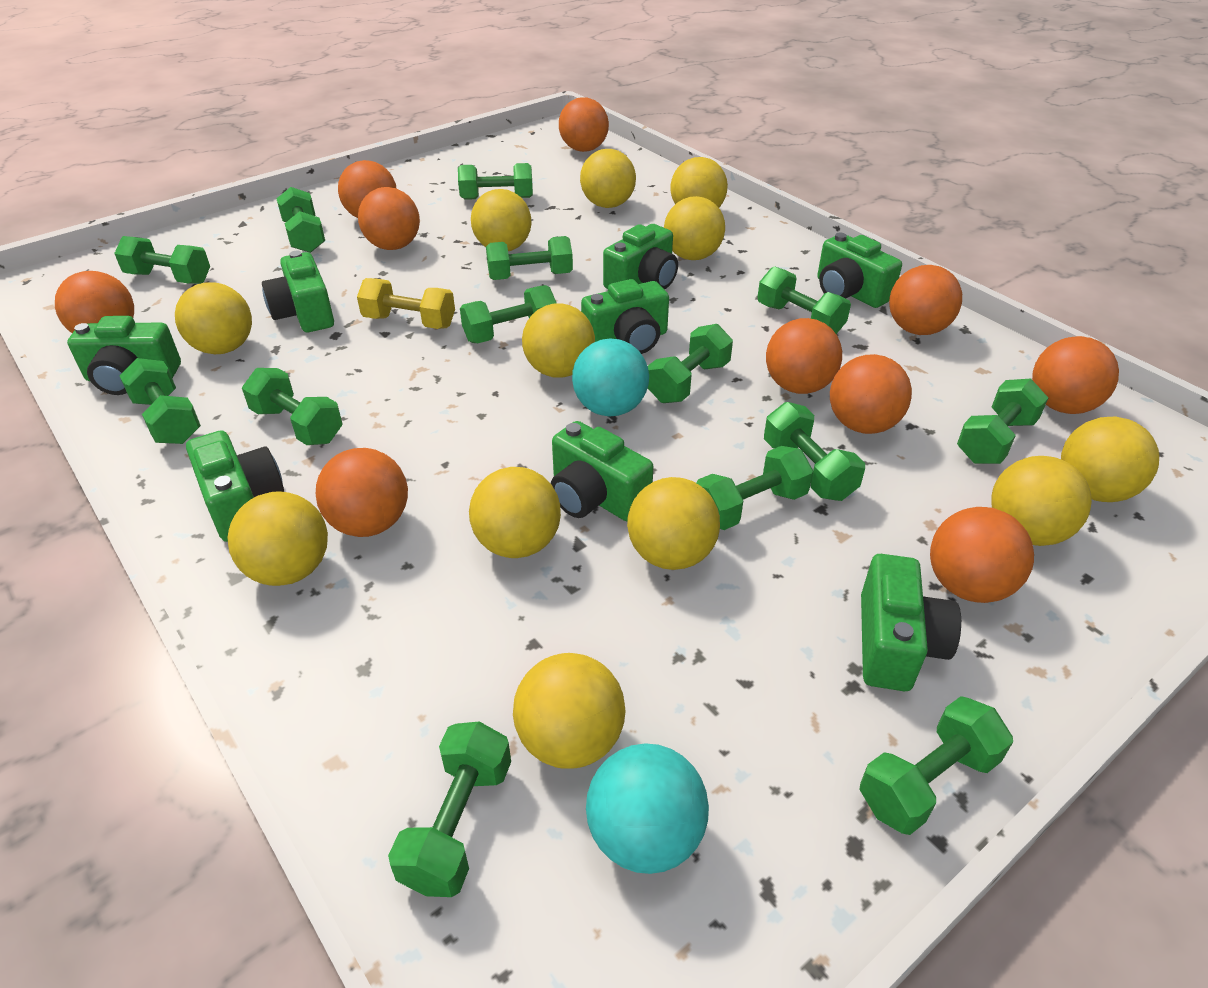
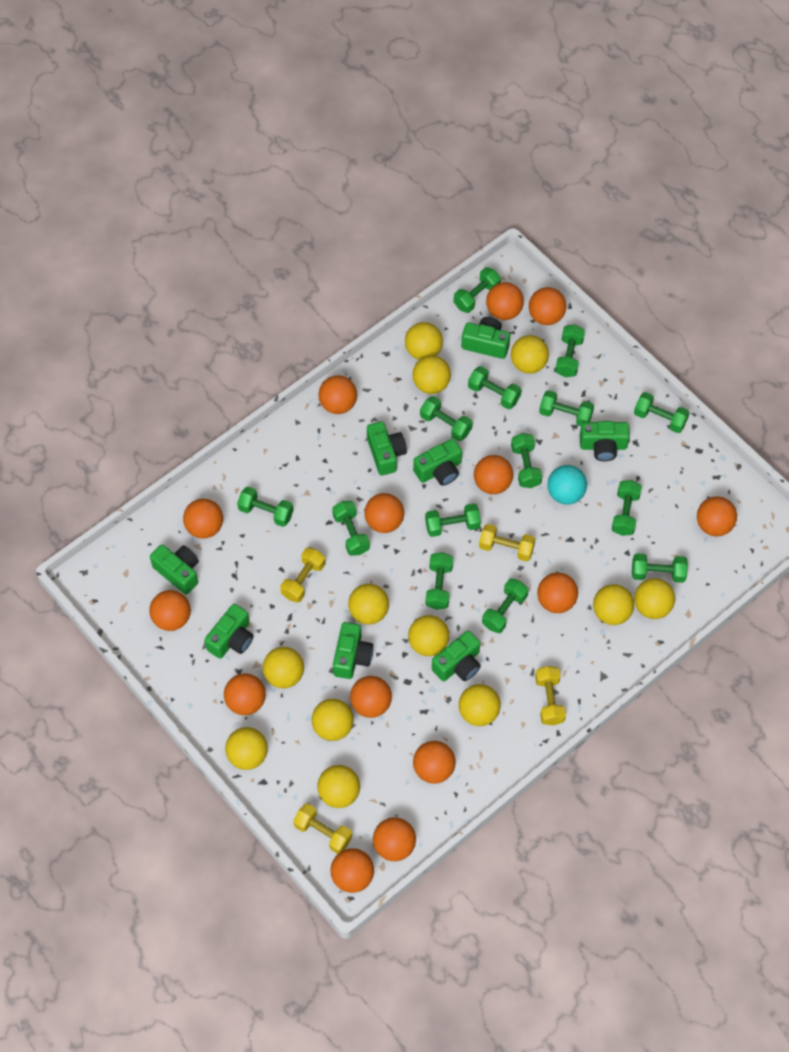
orange ball: 10 -> 14
turquoise ball: 2 -> 1
yellow dumbbell: 1 -> 4

